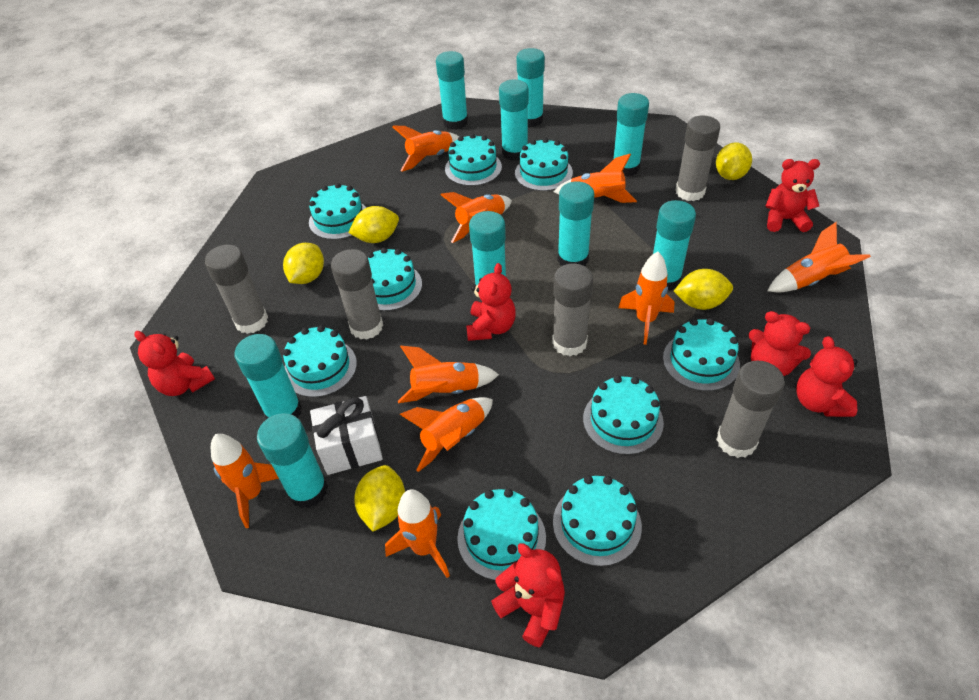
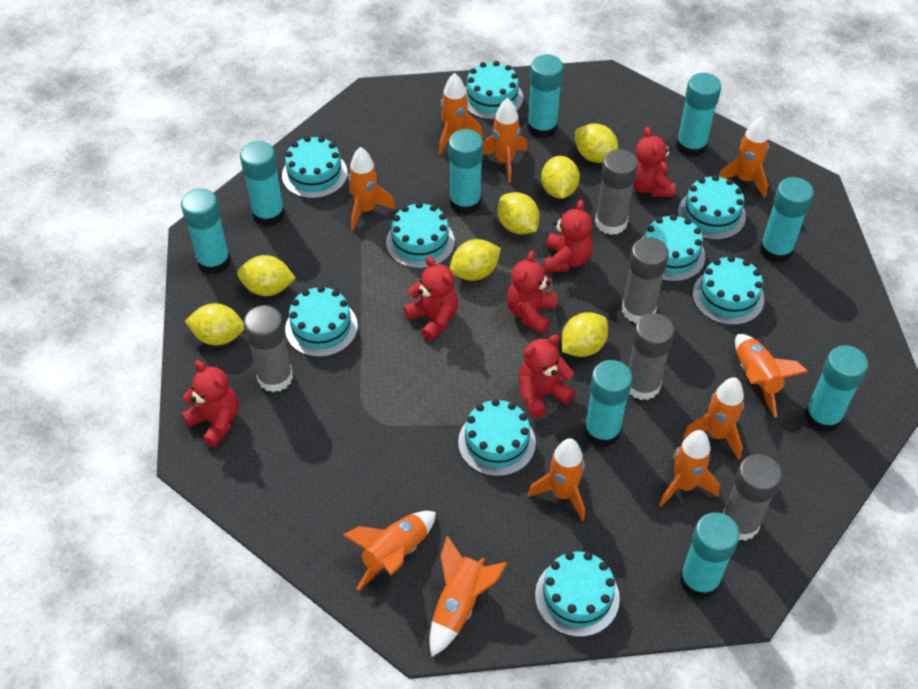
orange rocket: 9 -> 10
white gift: 1 -> 0
yellow lemon: 5 -> 7

